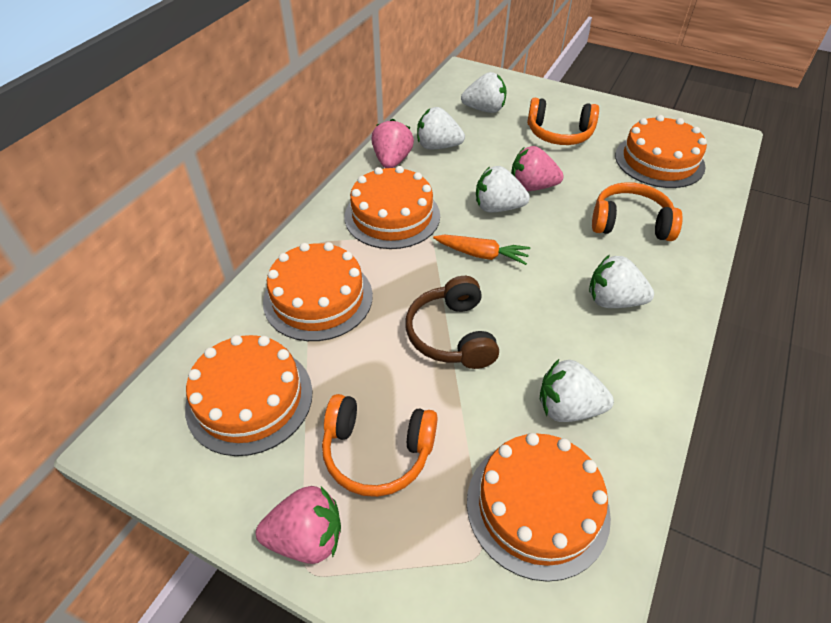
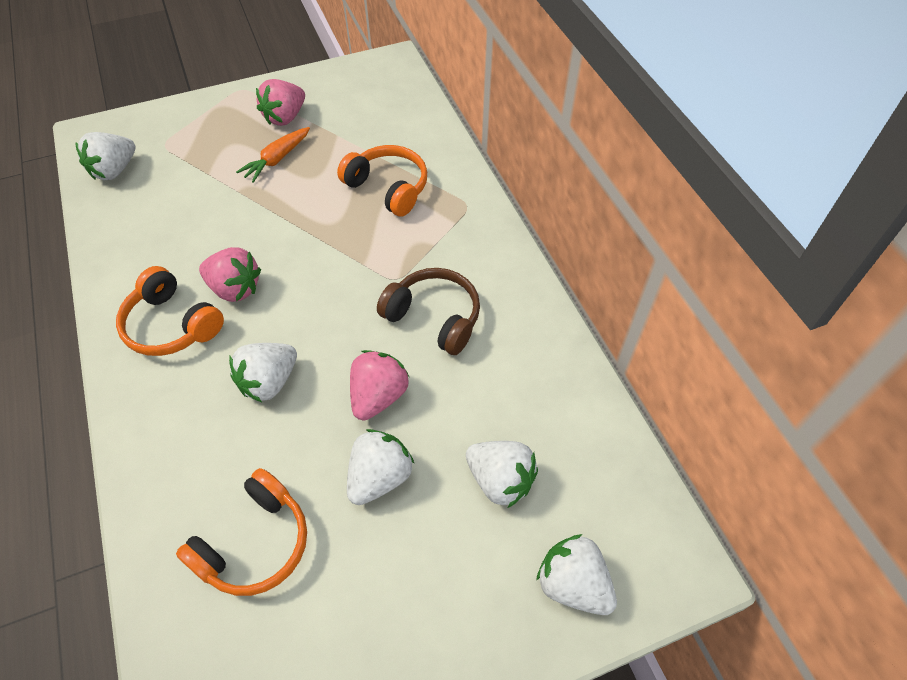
orange cake: 5 -> 0

